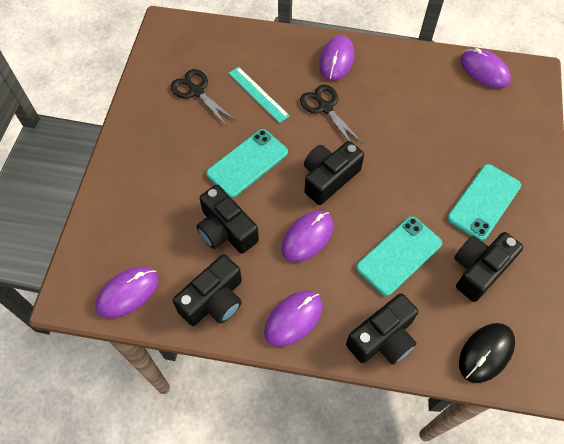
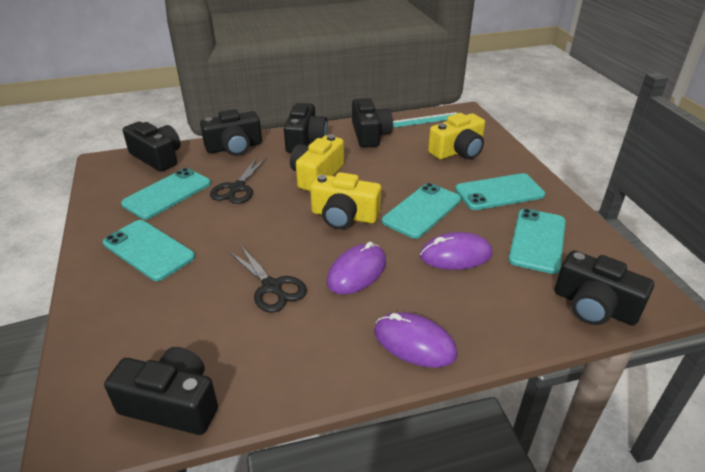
black camera: 5 -> 6
black mouse: 1 -> 0
purple mouse: 5 -> 3
turquoise phone: 3 -> 5
yellow camera: 0 -> 3

